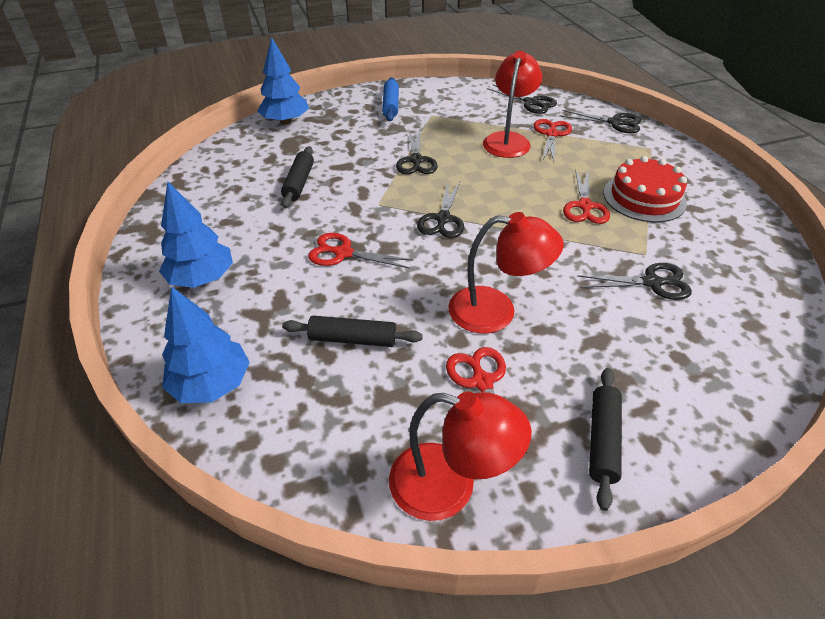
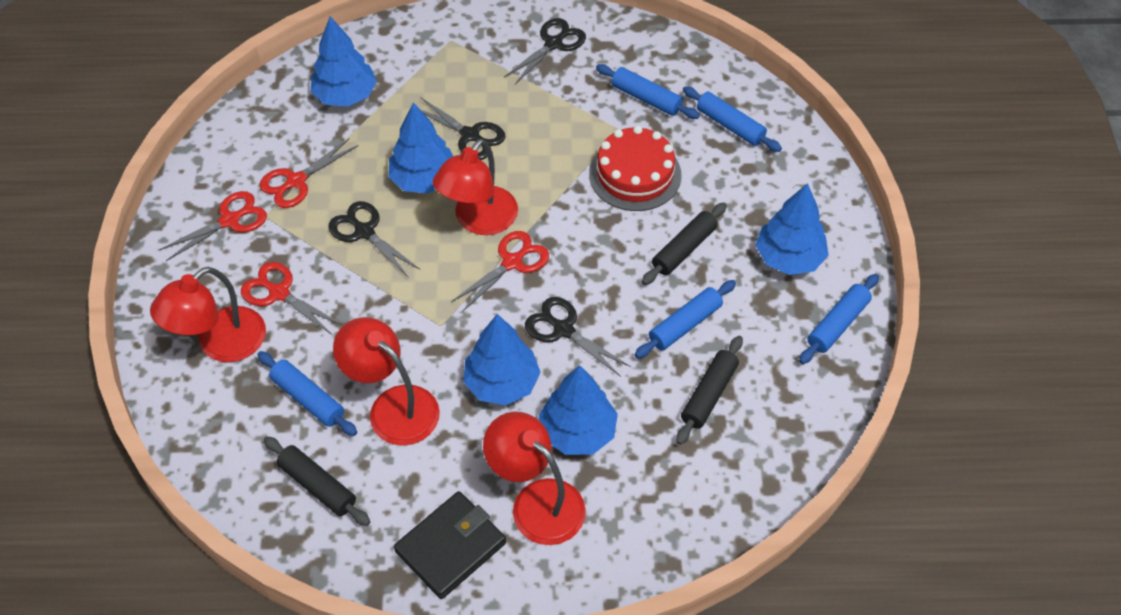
black scissors: 5 -> 4
black wallet: 0 -> 1
blue rolling pin: 1 -> 5
blue tree: 3 -> 5
red lamp: 3 -> 4

